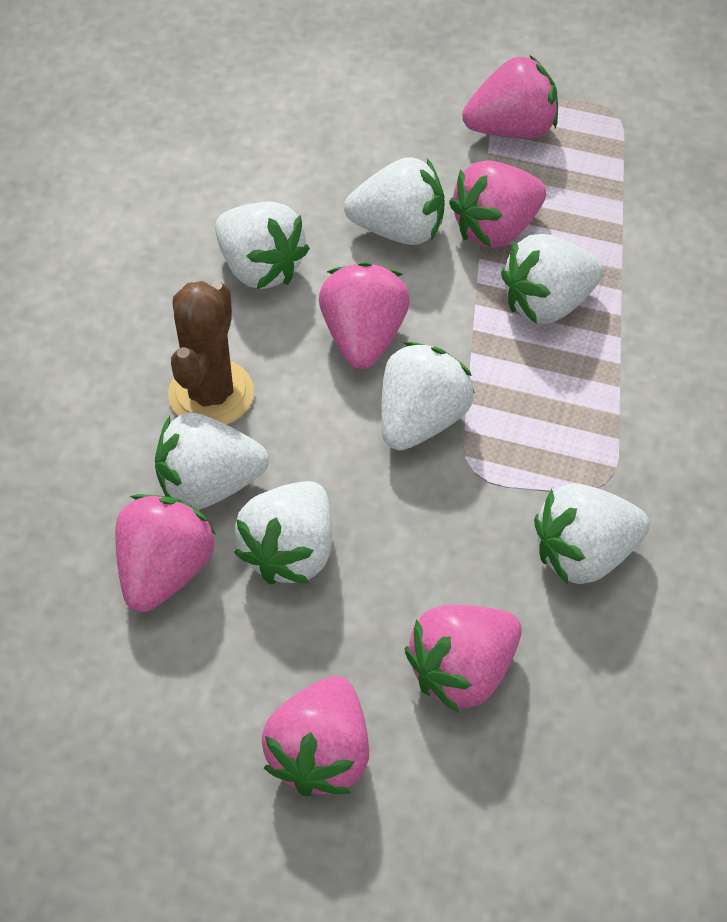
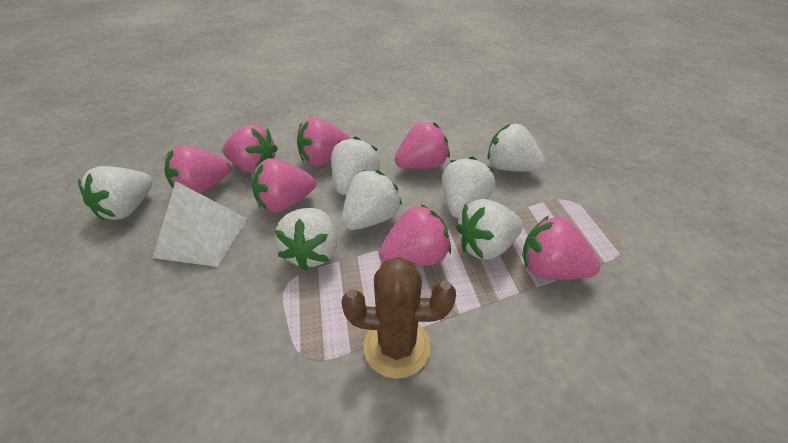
pink strawberry: 6 -> 7
white pyramid: 0 -> 1

